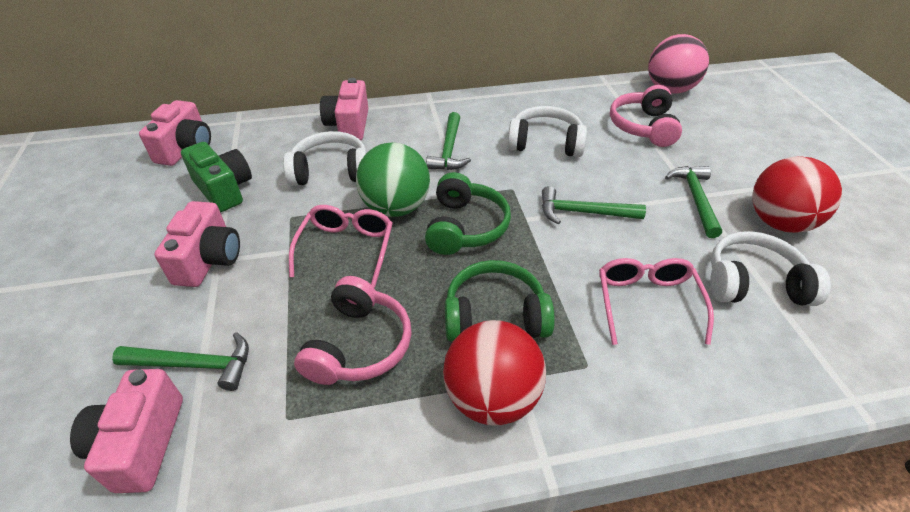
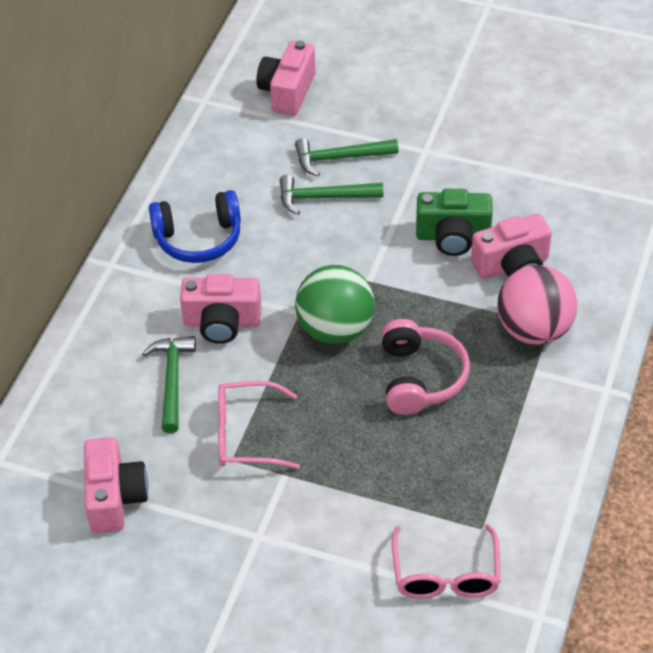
blue headphones: 0 -> 1
green hammer: 4 -> 3
green headphones: 2 -> 0
pink headphones: 2 -> 1
red ball: 2 -> 0
white headphones: 3 -> 0

